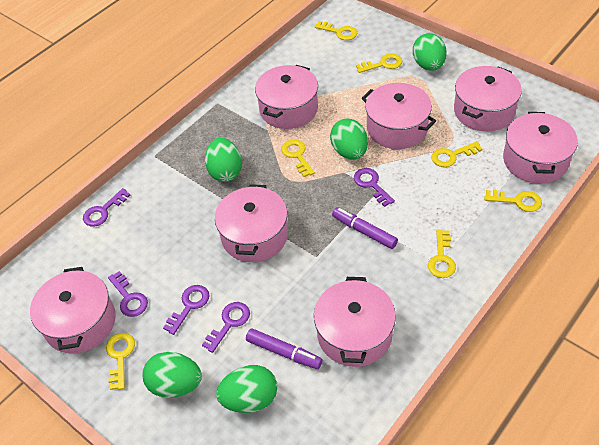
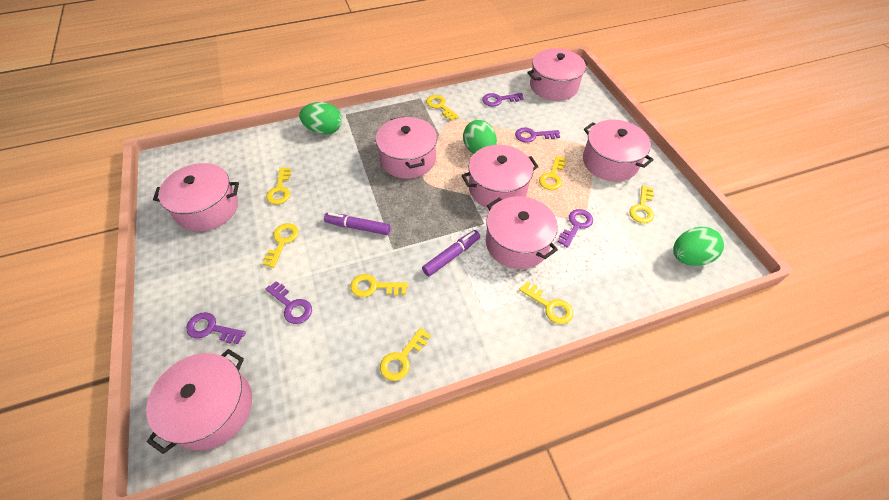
green egg: 5 -> 3
yellow key: 7 -> 8

